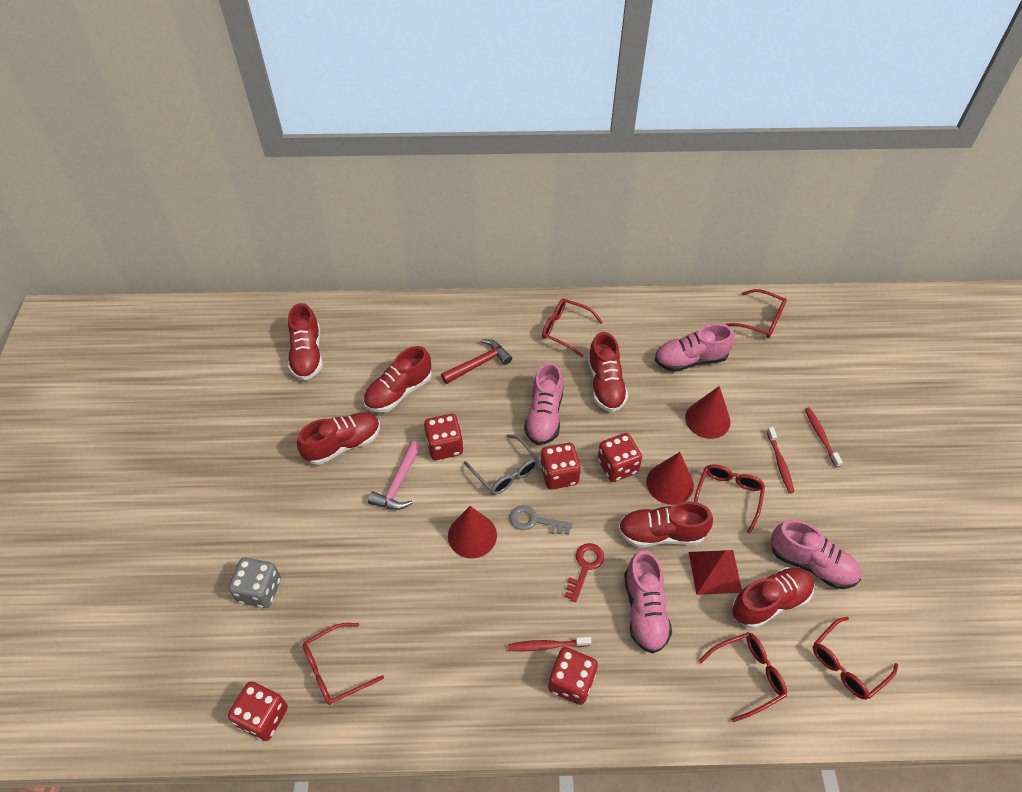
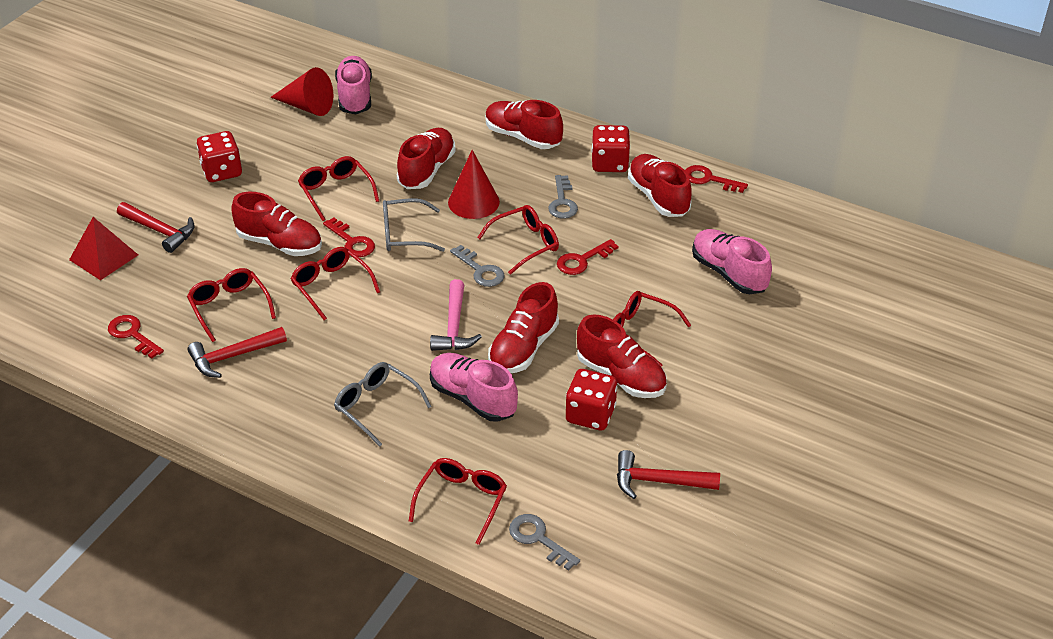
grey dice: 1 -> 0
grey glasses: 1 -> 2
grey key: 1 -> 3
pink shoe: 4 -> 3
red cone: 3 -> 2
red dice: 5 -> 3
red hammer: 1 -> 3
red key: 1 -> 4
red toothbrush: 3 -> 0

